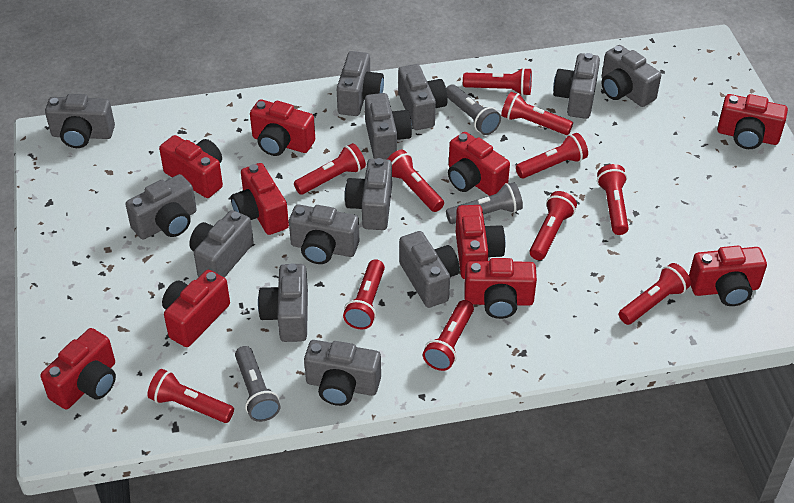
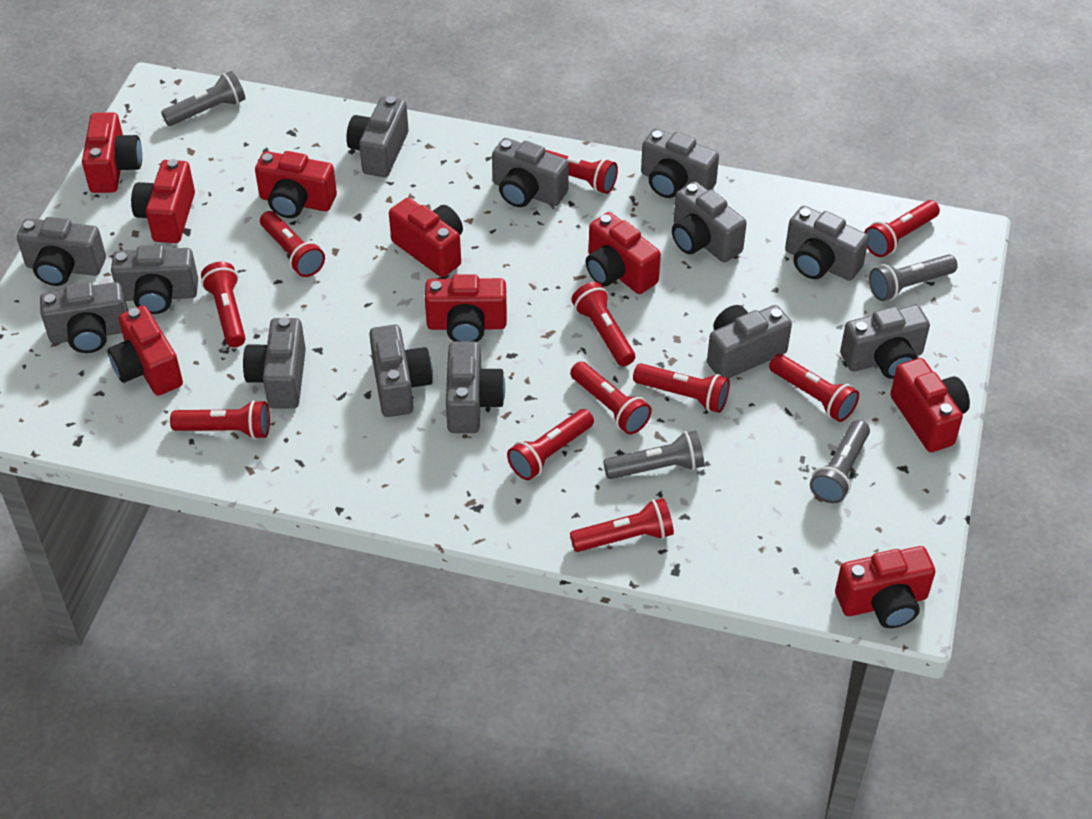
grey flashlight: 3 -> 4
red camera: 10 -> 9

